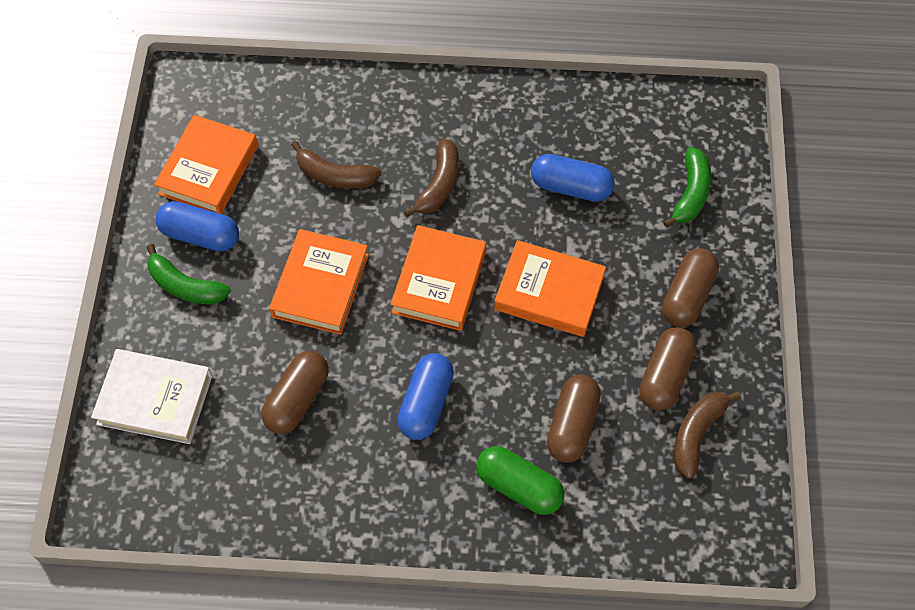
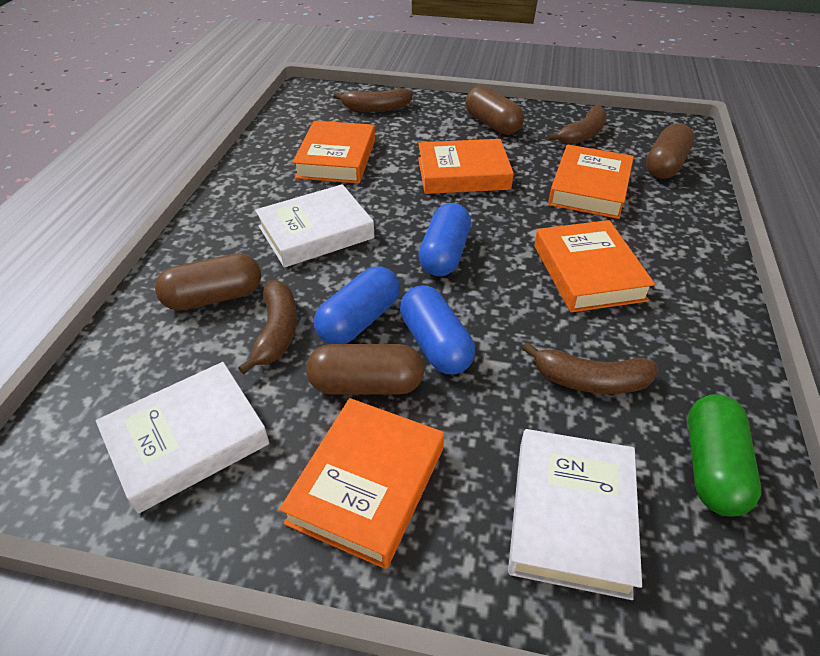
brown banana: 3 -> 4
green banana: 2 -> 0
orange book: 4 -> 5
white book: 1 -> 3

